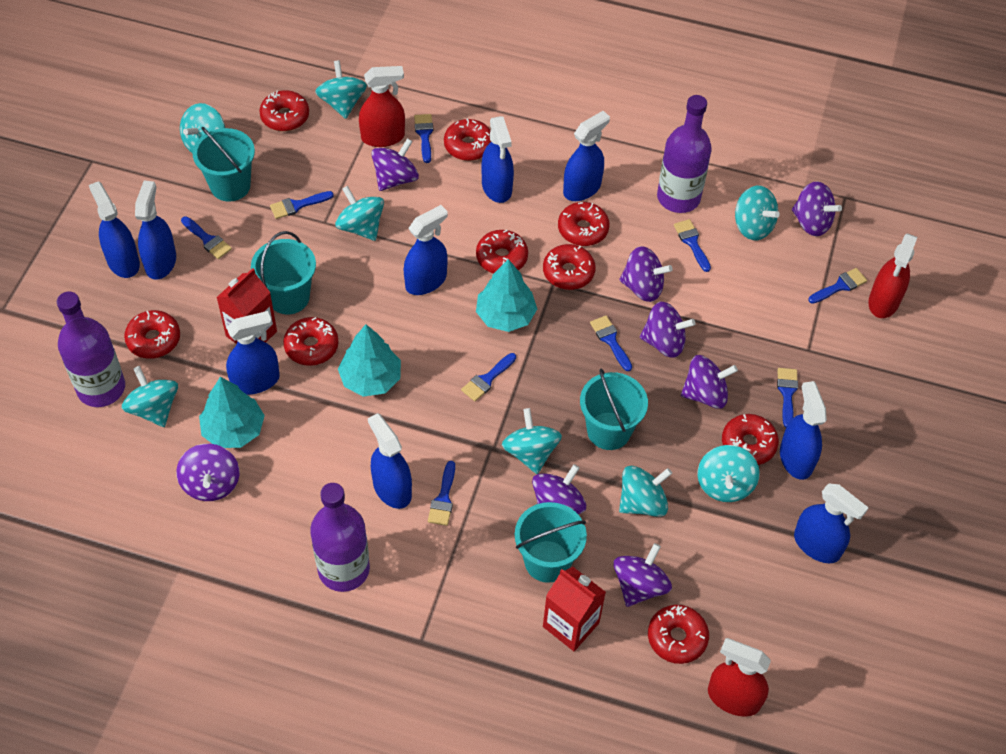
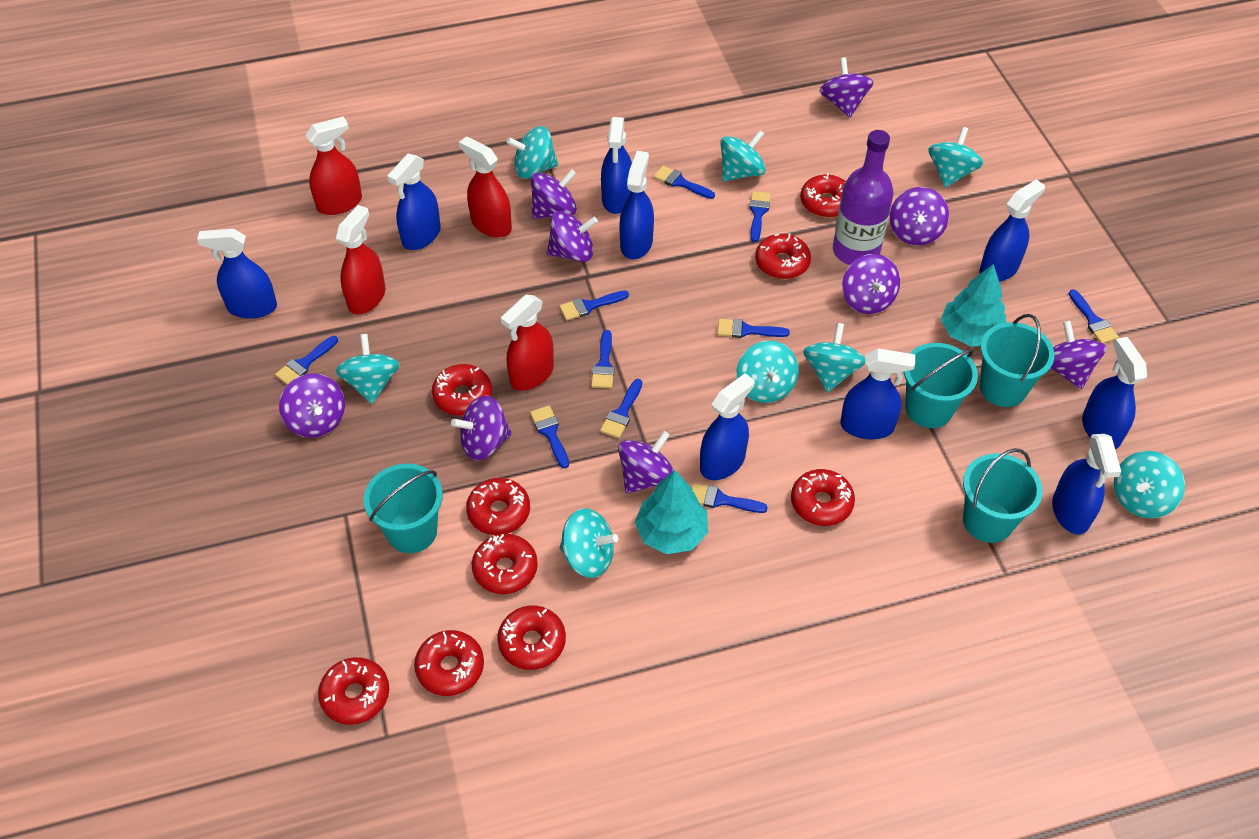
blue brush: 9 -> 10
purple bottle: 3 -> 1
purple spinning top: 8 -> 9
red carton: 2 -> 0
red spray bottle: 3 -> 4
turquoise tree: 3 -> 2

